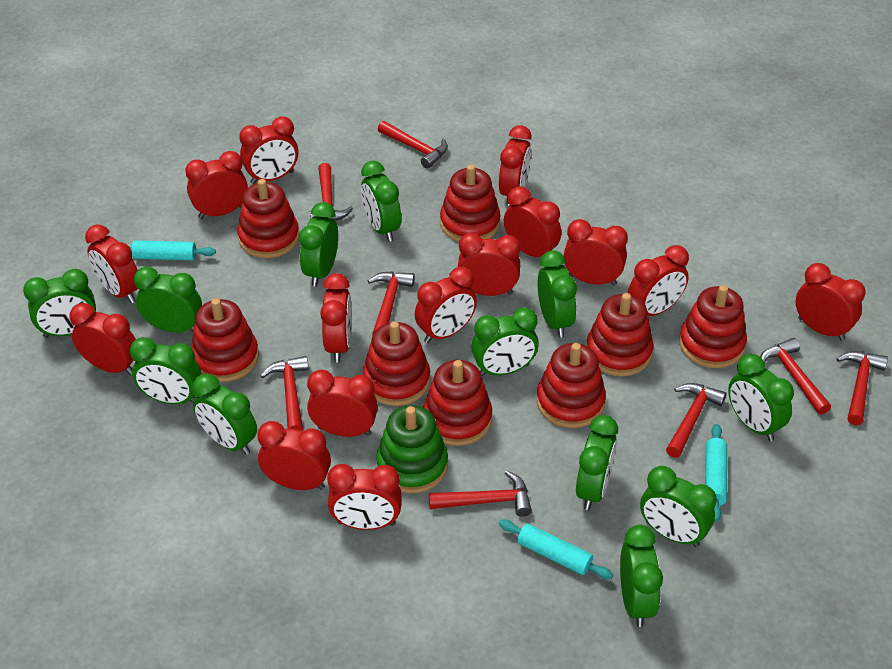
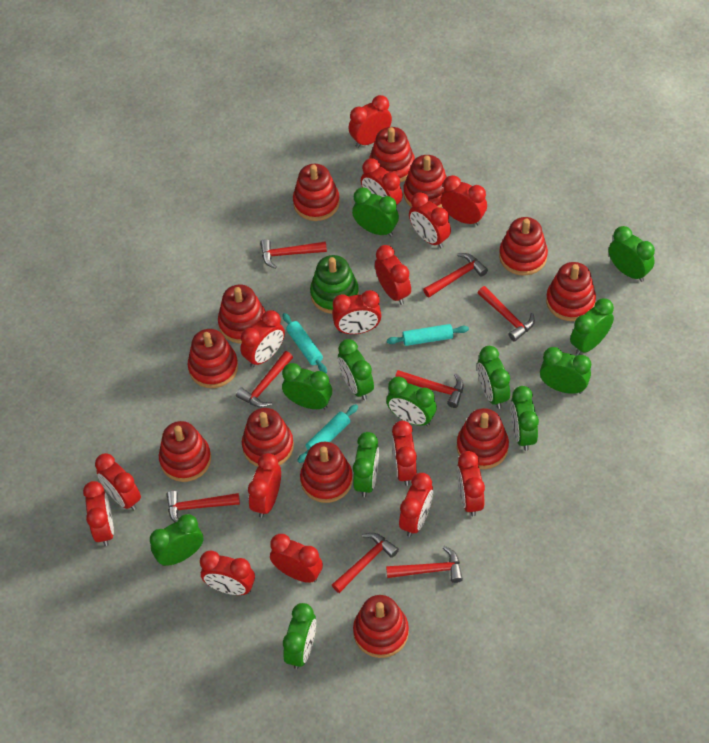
red stacking toy: 8 -> 12

